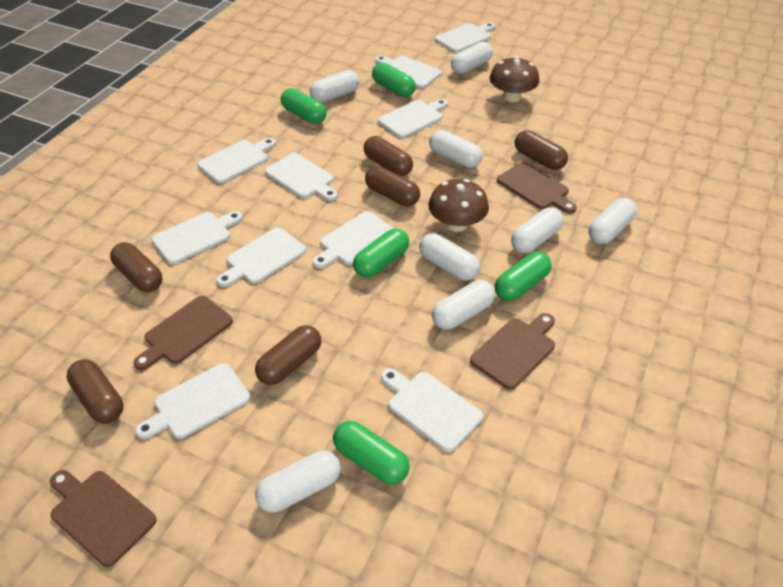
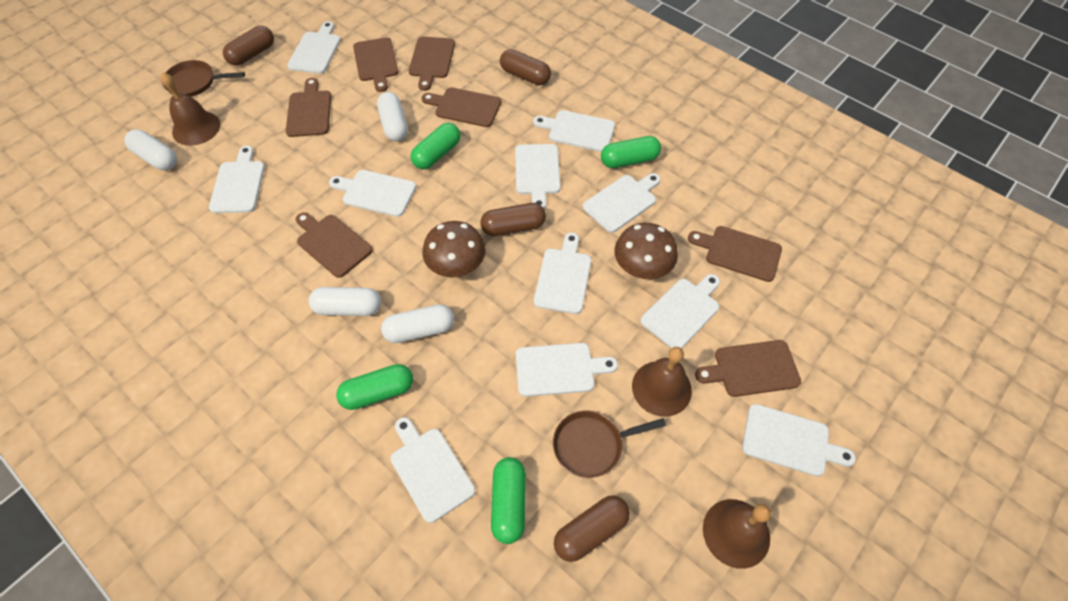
brown bell: 0 -> 3
brown capsule: 6 -> 4
brown cutting board: 4 -> 7
brown pan: 0 -> 2
green capsule: 5 -> 4
white capsule: 8 -> 4
white cutting board: 10 -> 11

